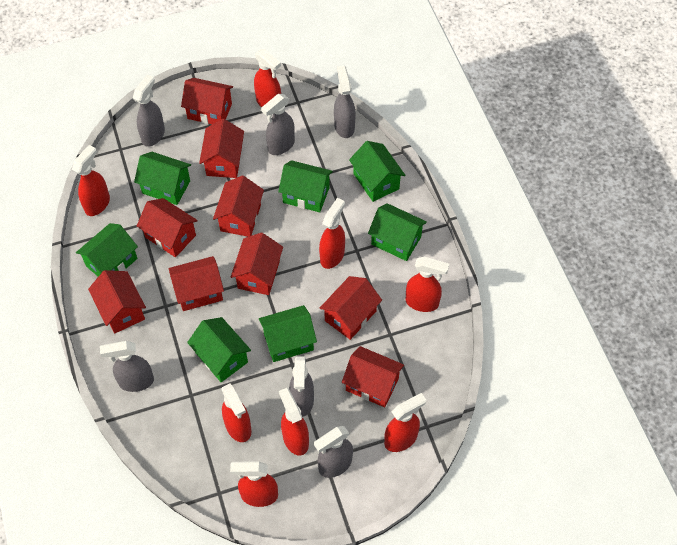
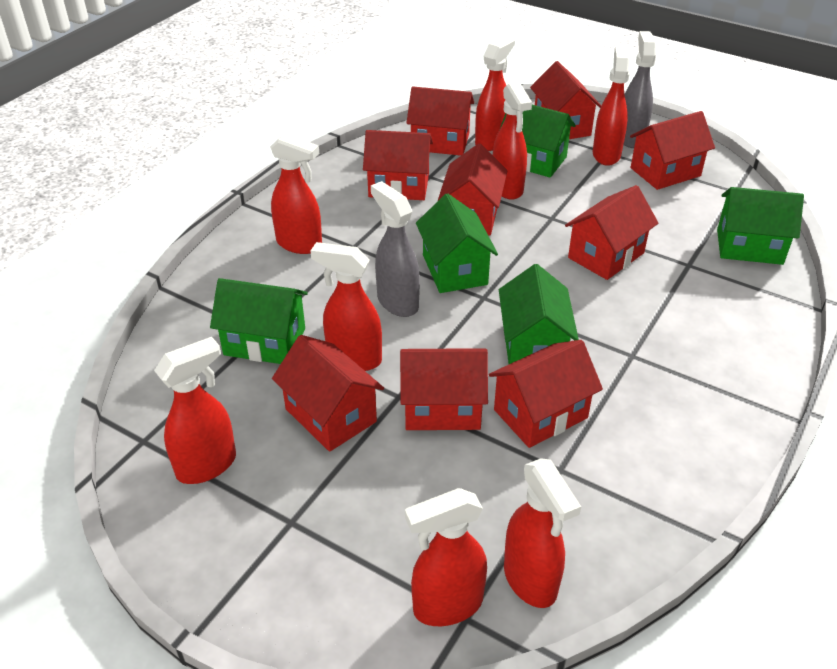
green house: 7 -> 5
grey spray bottle: 6 -> 2

